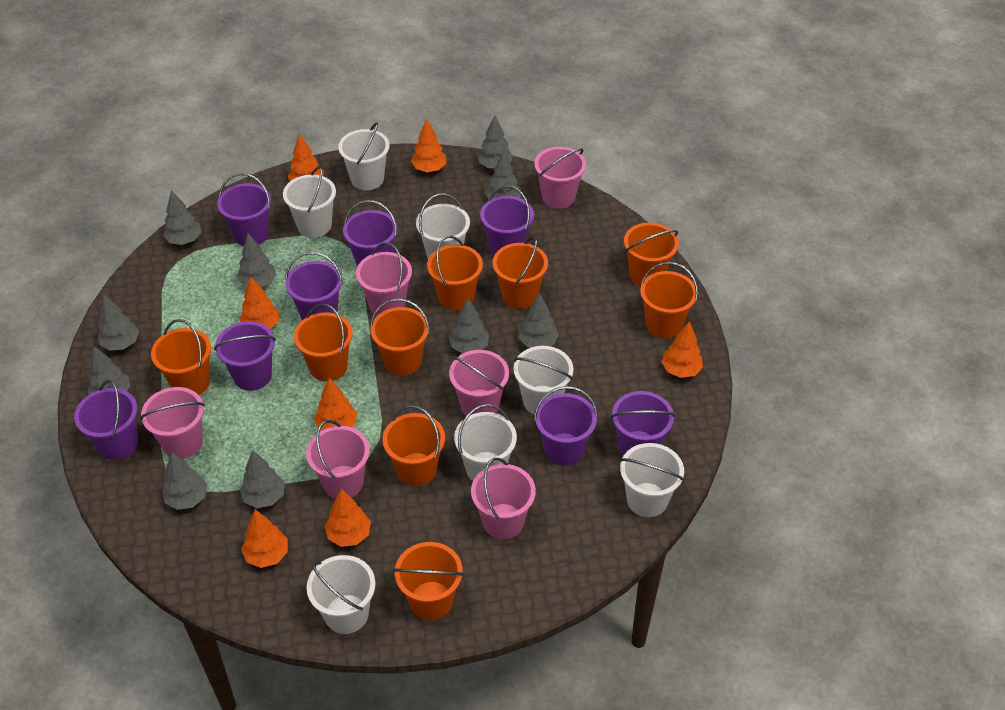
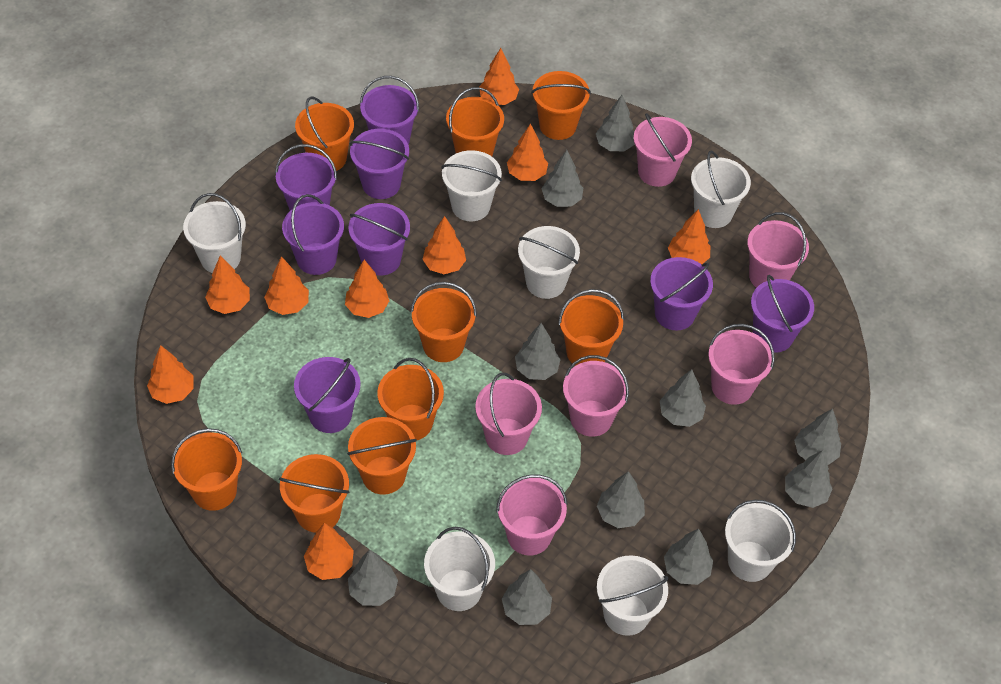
orange tree: 7 -> 9

